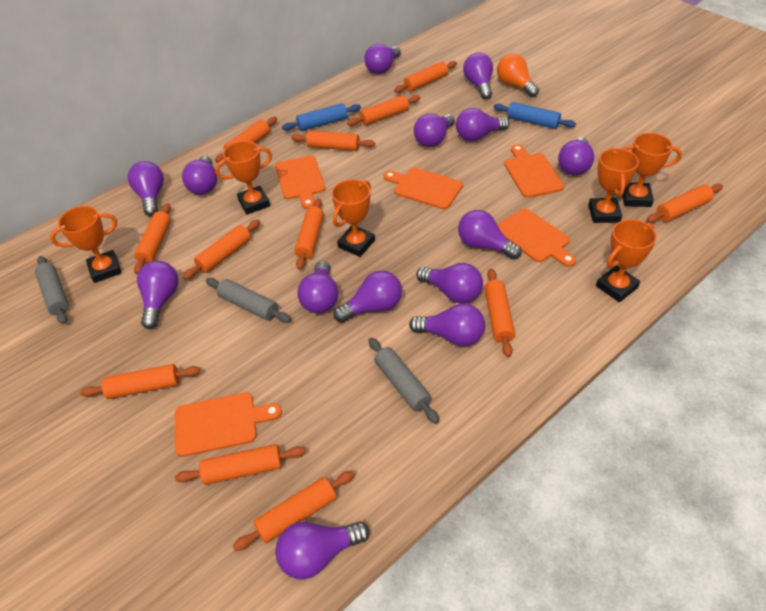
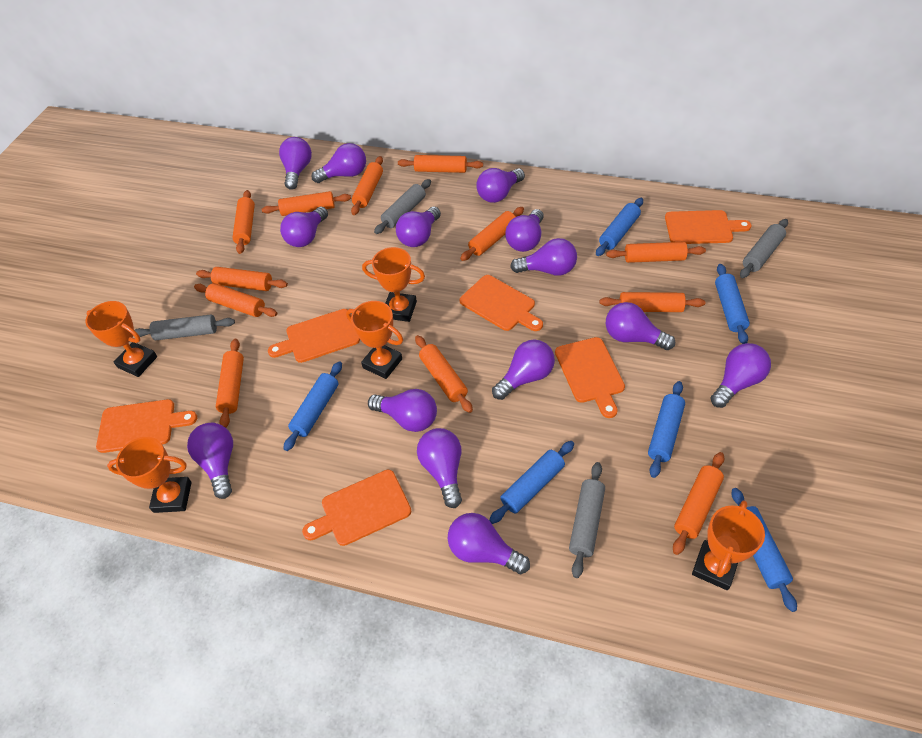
blue rolling pin: 2 -> 6
grey rolling pin: 3 -> 4
orange cutting board: 5 -> 6
orange light bulb: 1 -> 0
orange trophy: 6 -> 5

